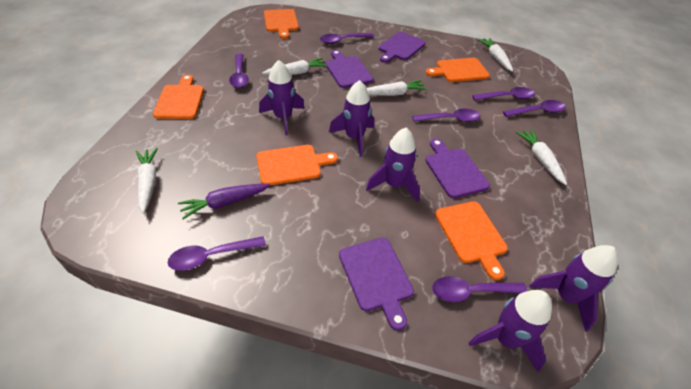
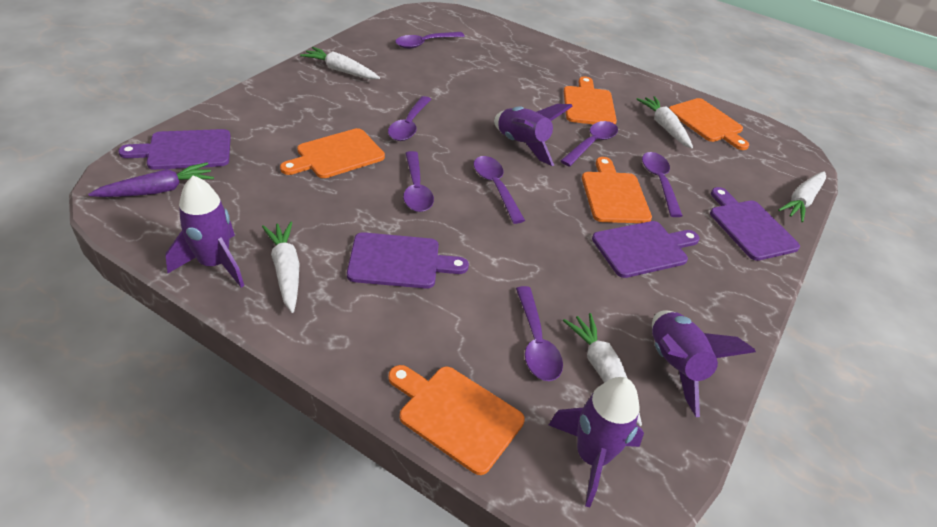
purple rocket: 5 -> 4

